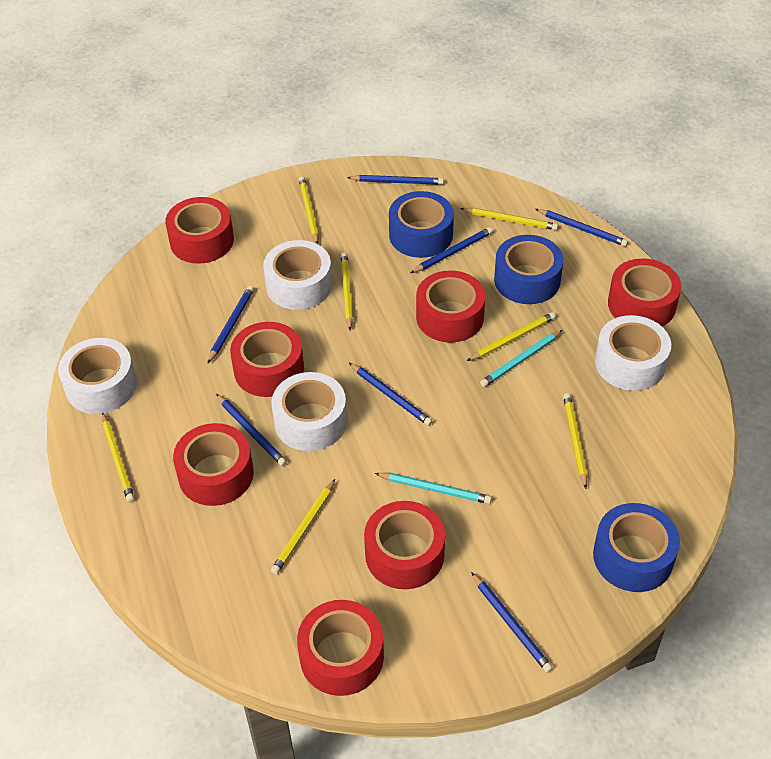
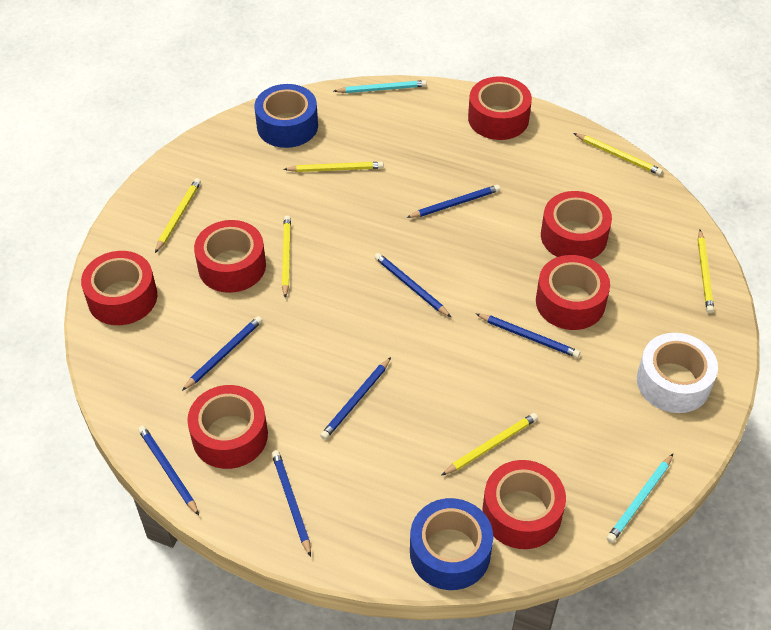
blue tape: 3 -> 2
white tape: 4 -> 1
yellow pencil: 7 -> 6

